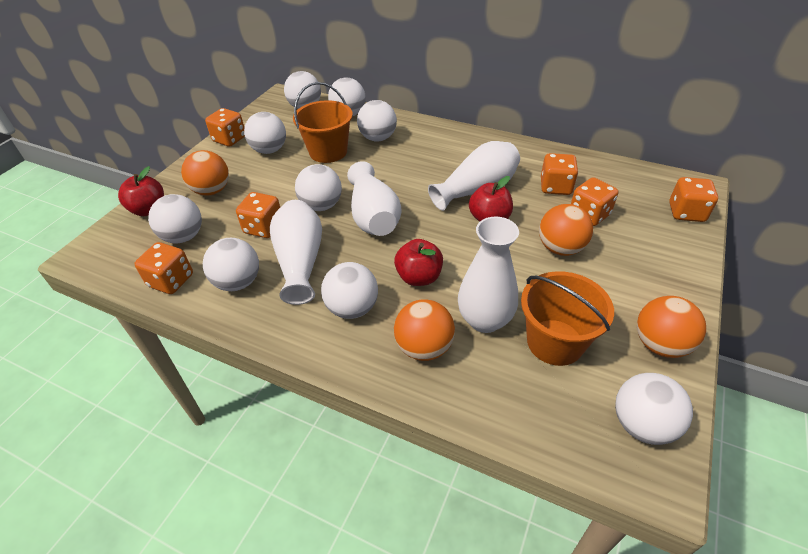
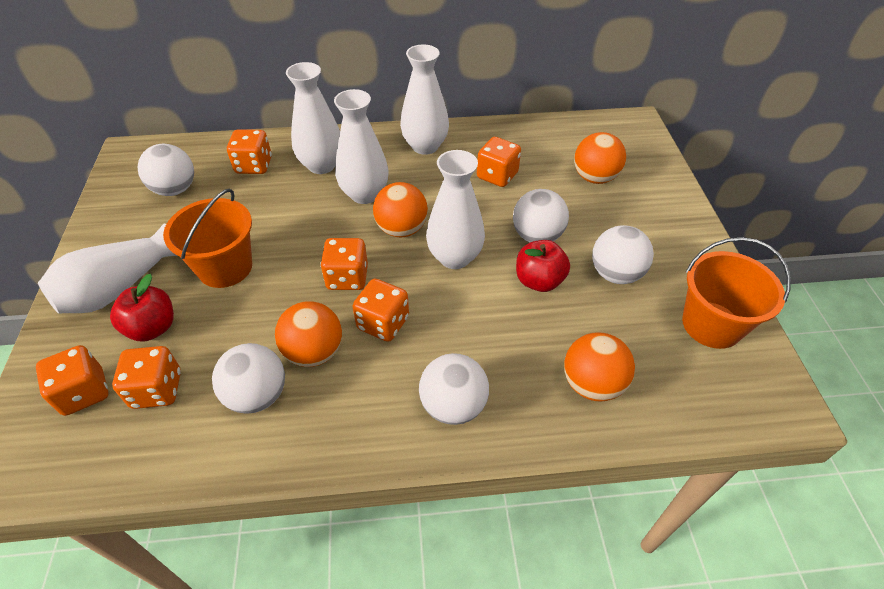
red apple: 3 -> 2
white ball: 9 -> 5
white vase: 4 -> 5

